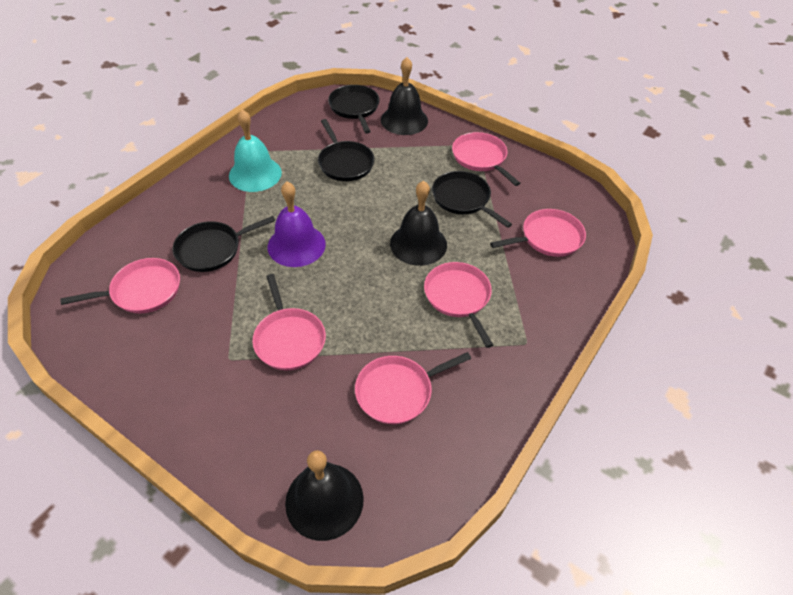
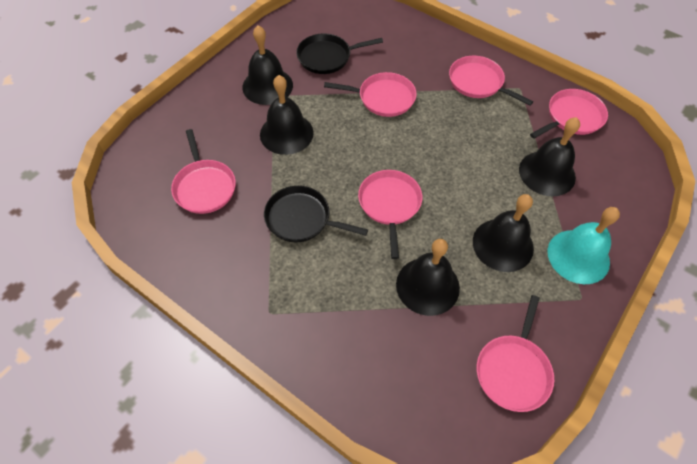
black bell: 3 -> 5
black pan: 4 -> 2
purple bell: 1 -> 0

